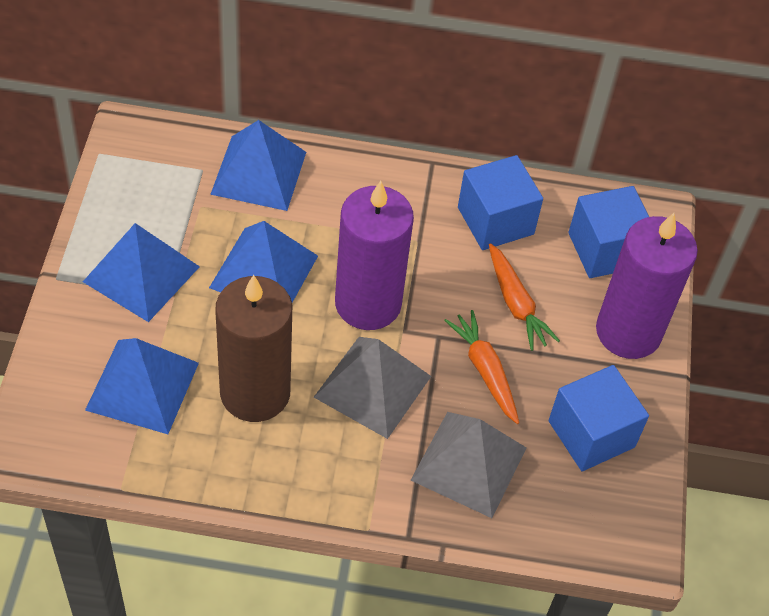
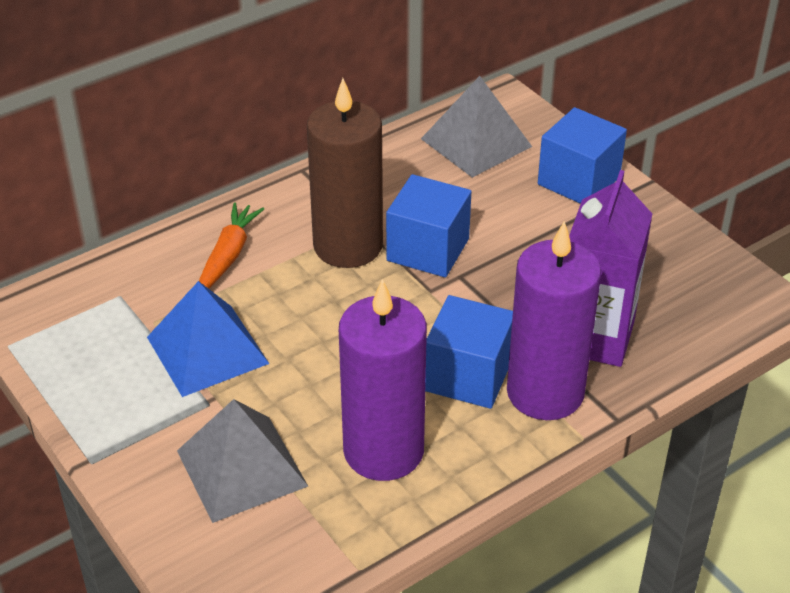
blue pyramid: 4 -> 1
orange carrot: 2 -> 1
purple carton: 0 -> 1

